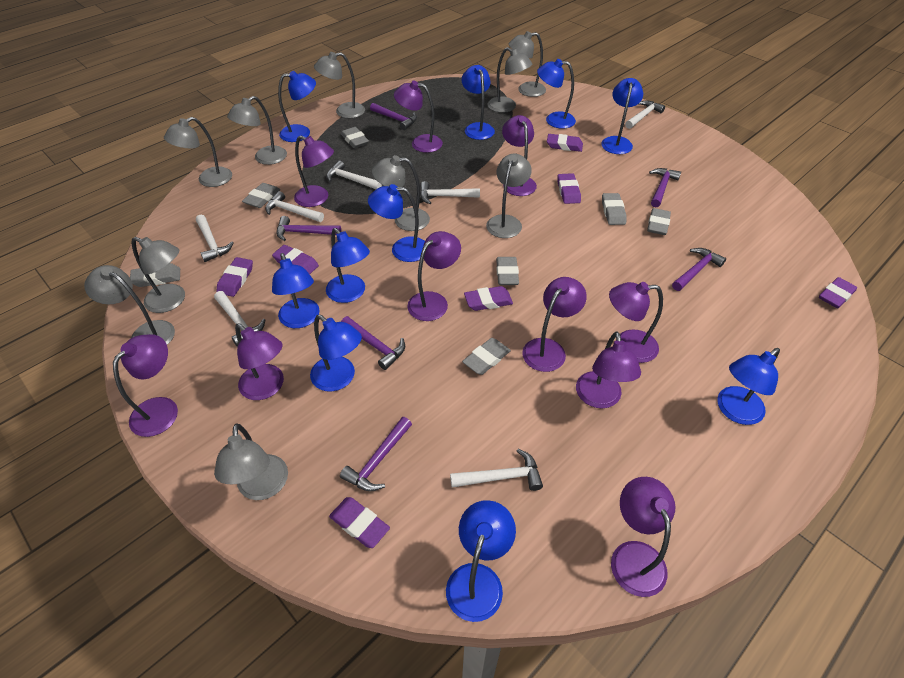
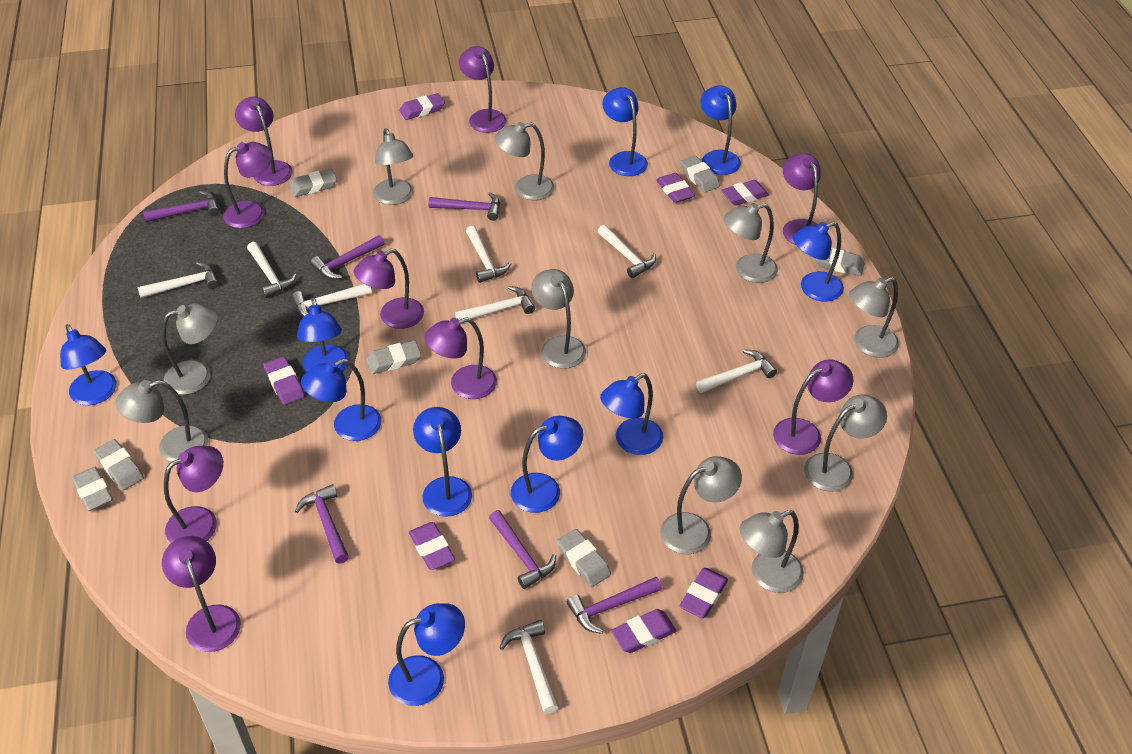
purple lamp: 10 -> 9
white hammer: 7 -> 8

